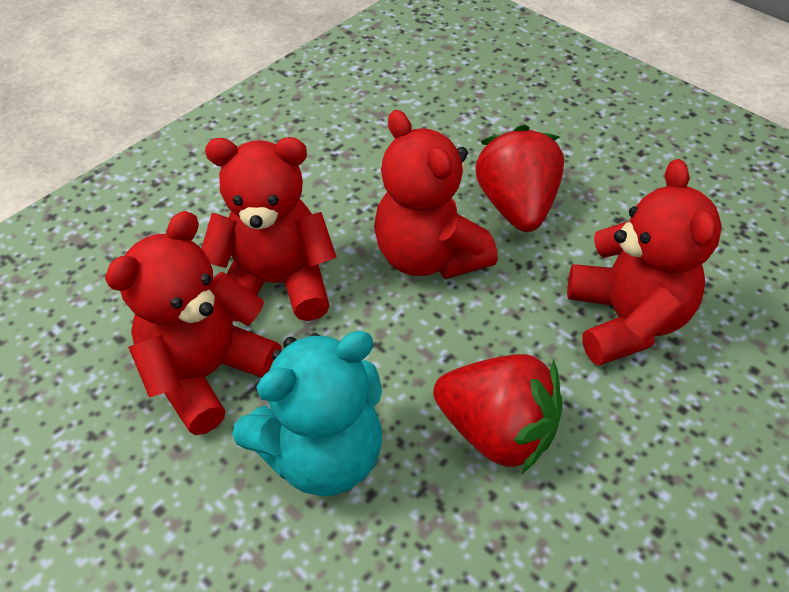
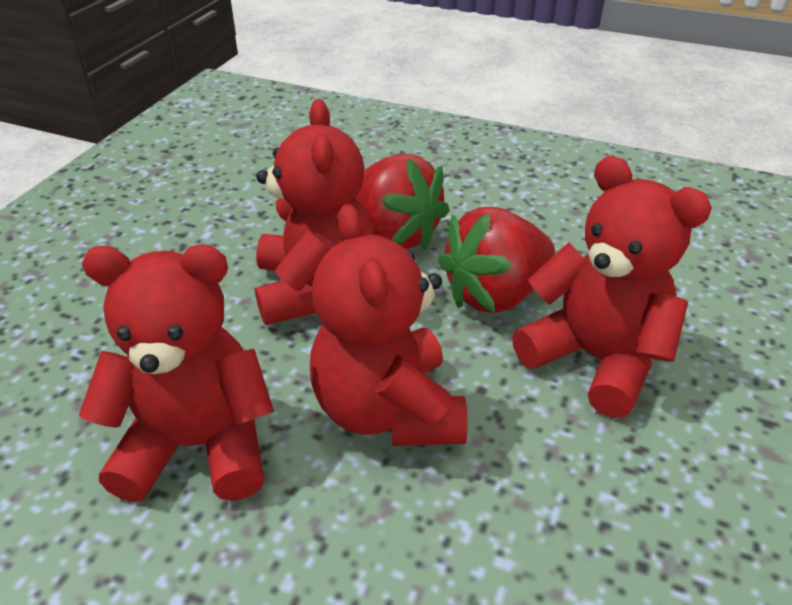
turquoise teddy bear: 1 -> 0

